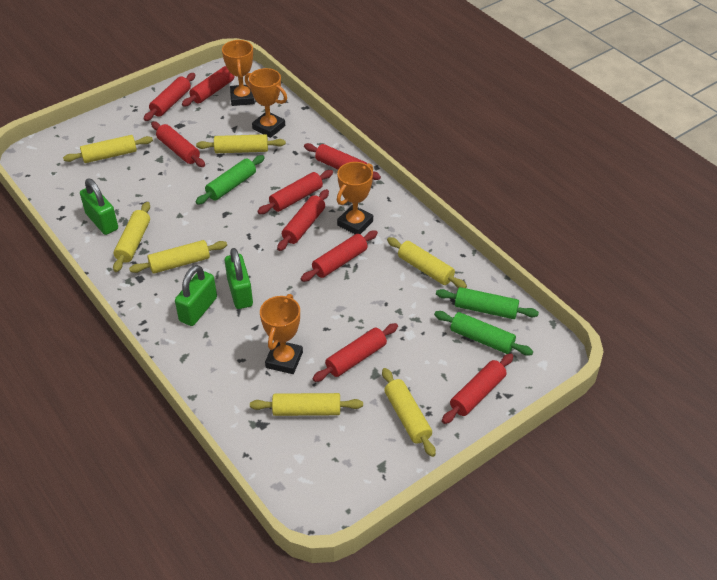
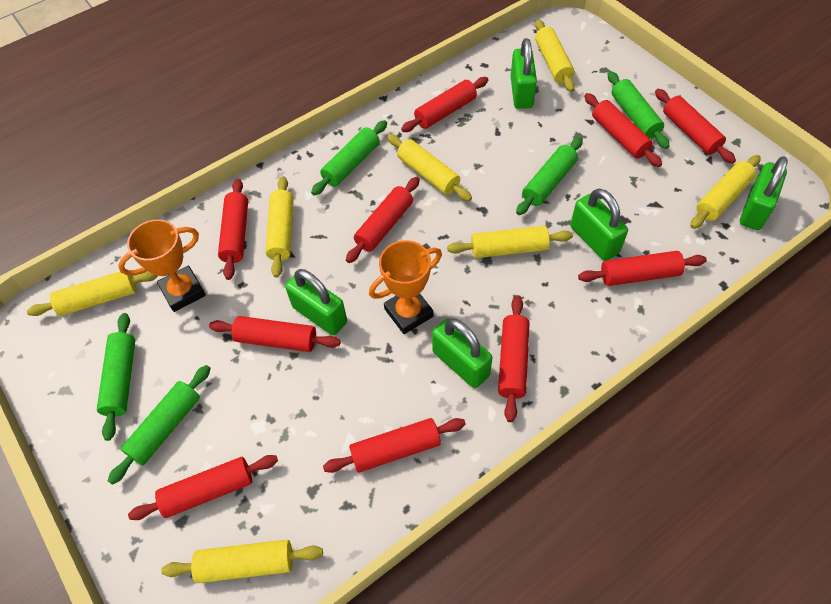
green padlock: 3 -> 5
green rolling pin: 3 -> 5
orange trophy: 4 -> 2
red rolling pin: 9 -> 10

